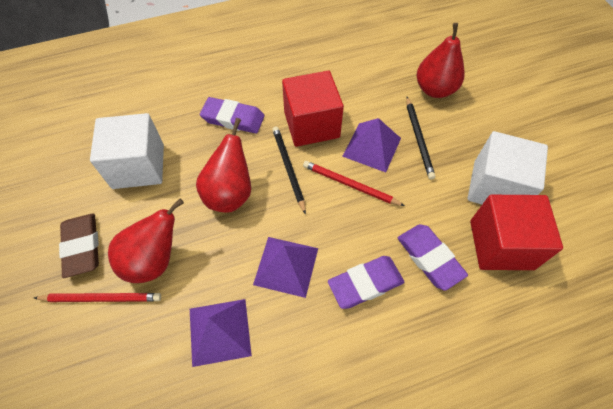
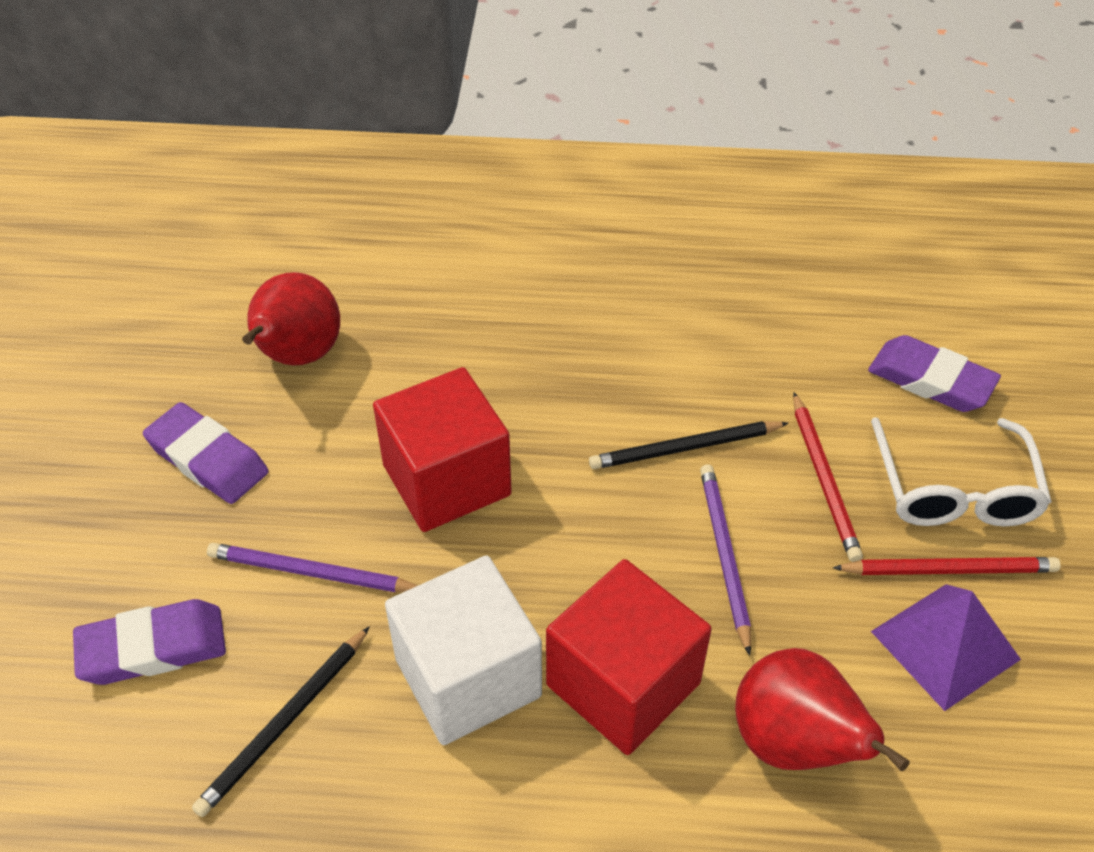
brown eraser: 1 -> 0
purple pencil: 0 -> 2
purple pyramid: 3 -> 1
red pear: 3 -> 2
white cube: 2 -> 1
white glasses: 0 -> 1

